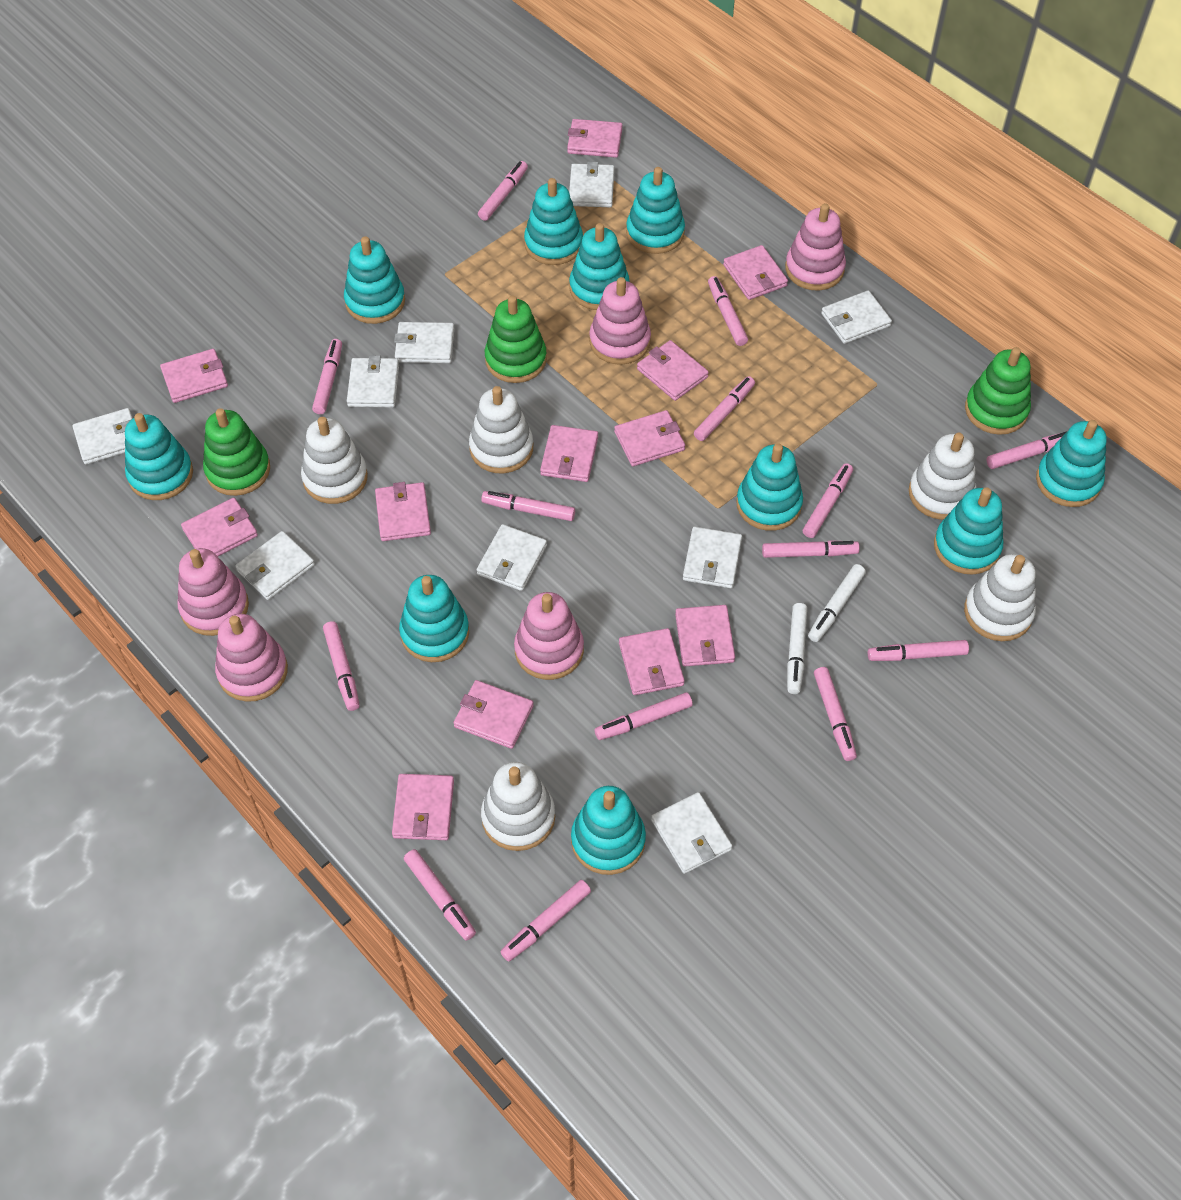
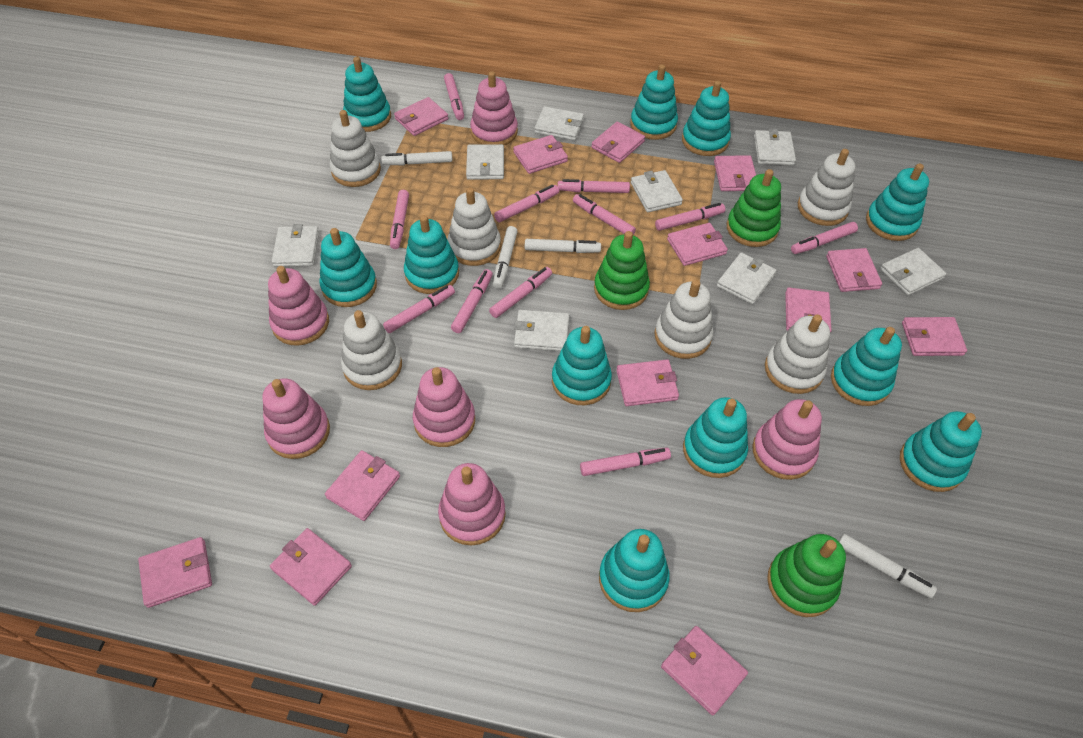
pink marker: 14 -> 11
pink stacking toy: 5 -> 6
pink wallet: 12 -> 13
turquoise stacking toy: 10 -> 11
white marker: 2 -> 4
white stacking toy: 5 -> 6
white wallet: 9 -> 8

